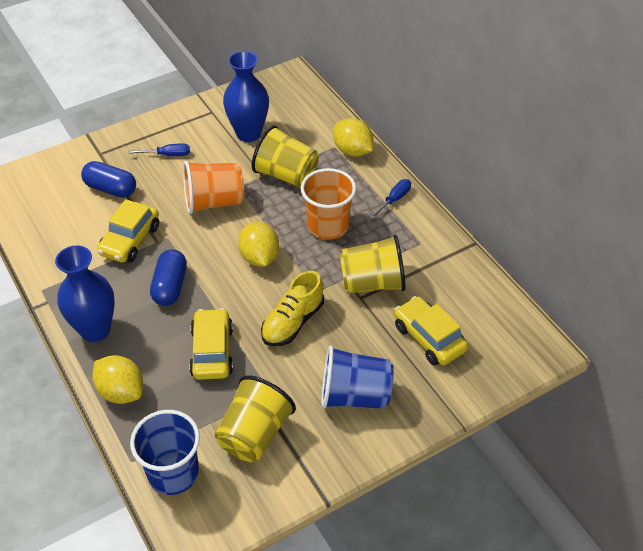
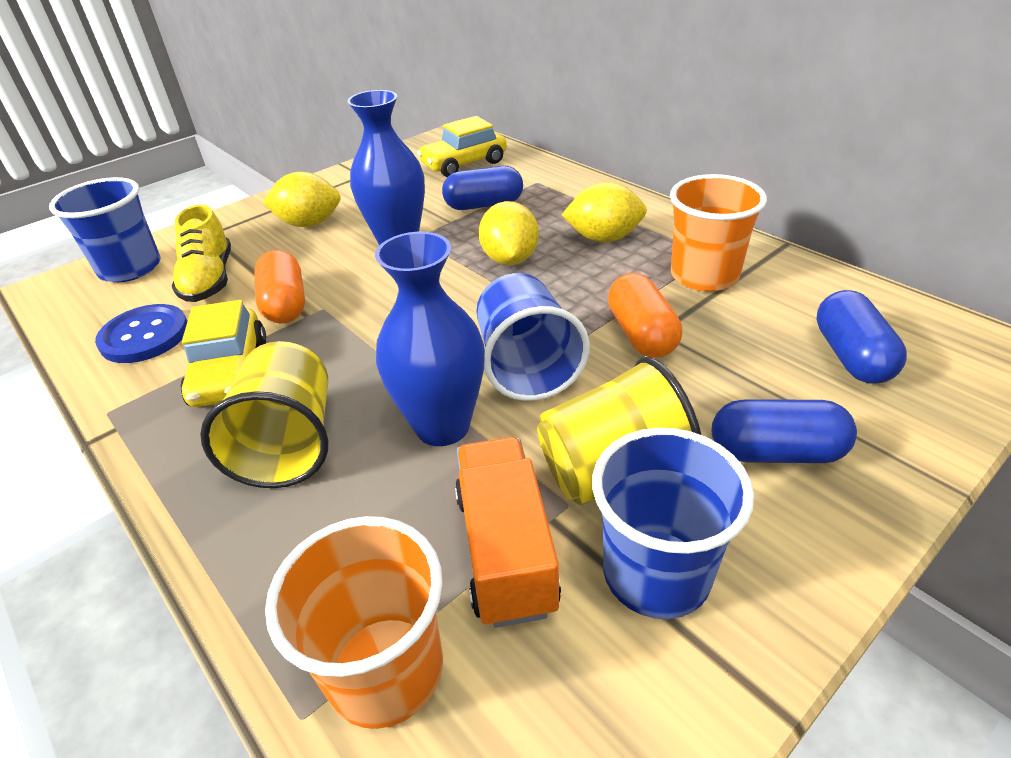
blue button: 0 -> 1
blue capsule: 2 -> 3
blue cup: 2 -> 3
blue screwdriver: 2 -> 0
orange capsule: 0 -> 2
orange truck: 0 -> 1
yellow car: 3 -> 2
yellow cup: 3 -> 2

